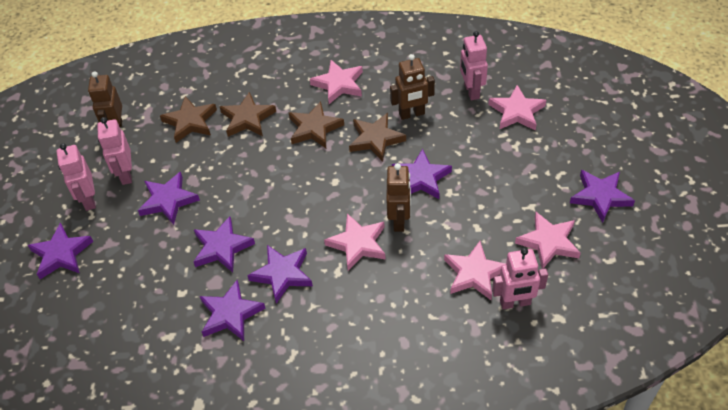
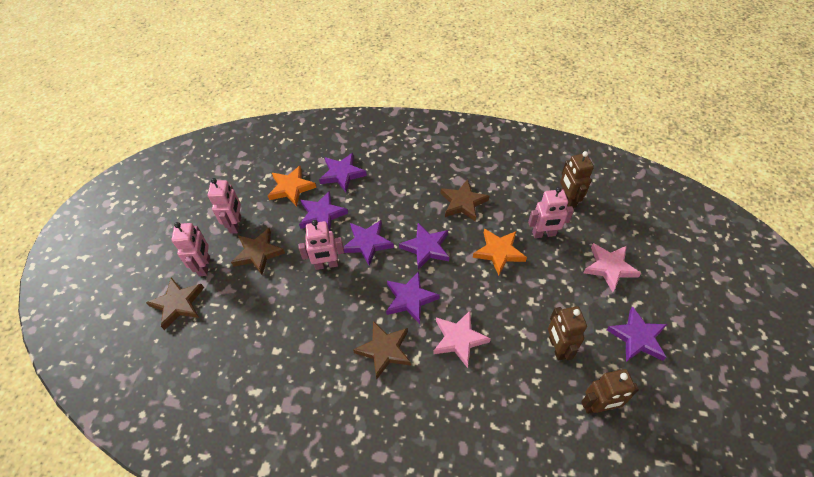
orange star: 0 -> 2
pink star: 5 -> 2
purple star: 7 -> 6

